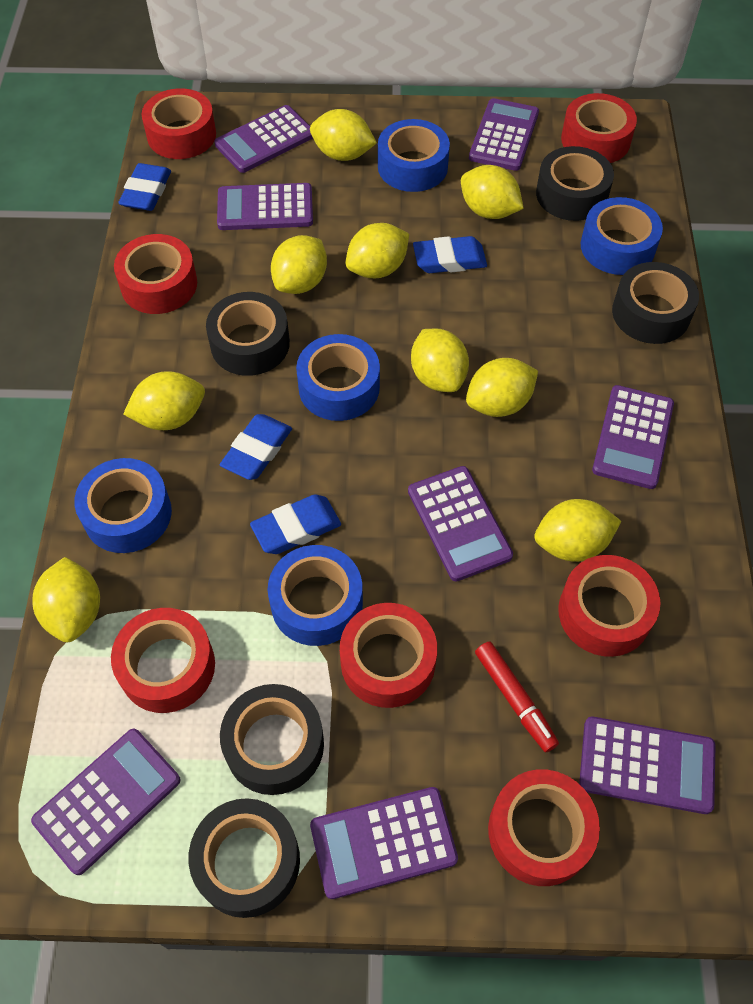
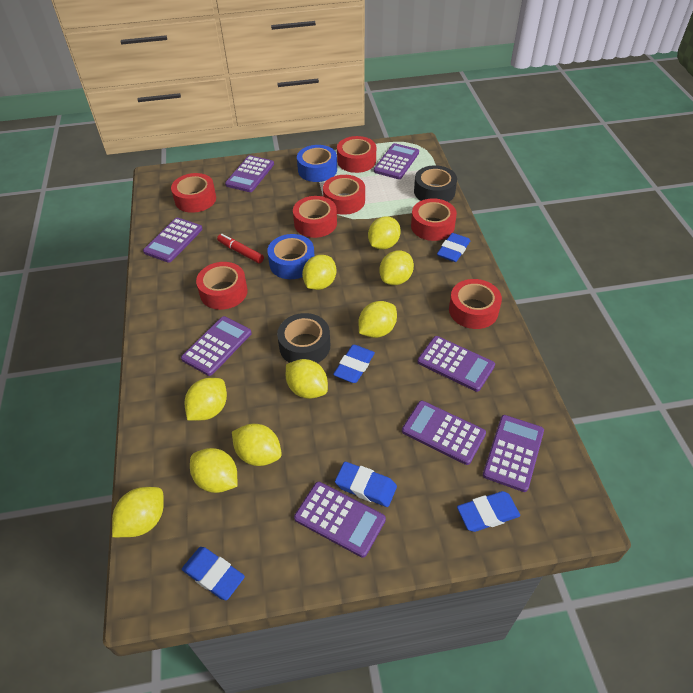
black tape: 5 -> 2
blue eraser: 4 -> 5
blue tape: 5 -> 2

